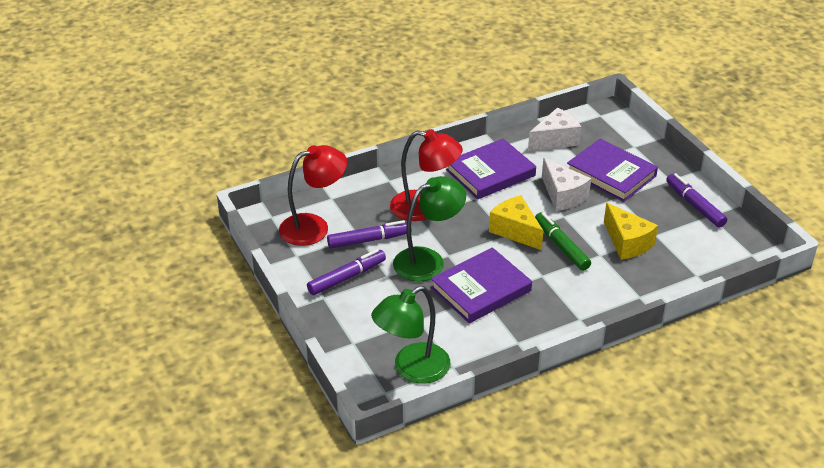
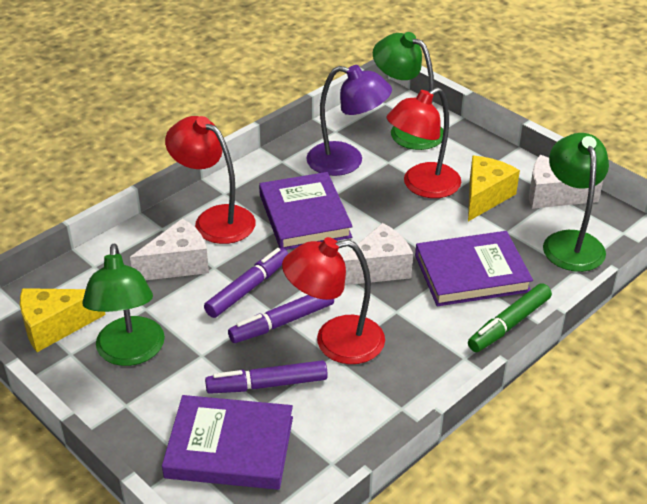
green lamp: 2 -> 3
purple lamp: 0 -> 1
red lamp: 2 -> 3
white cheese: 2 -> 3

